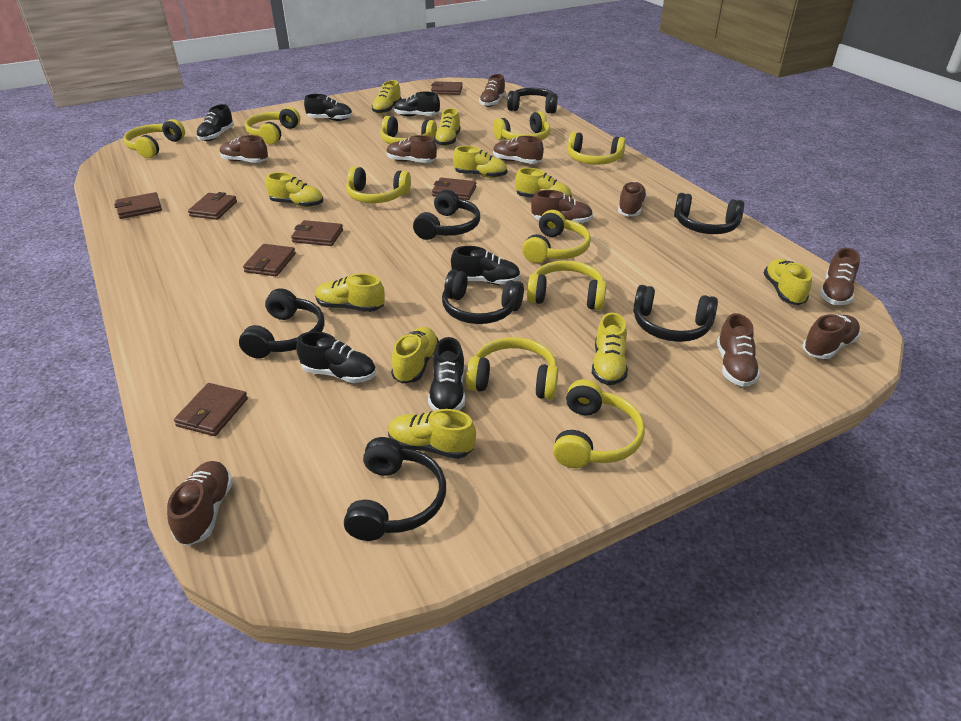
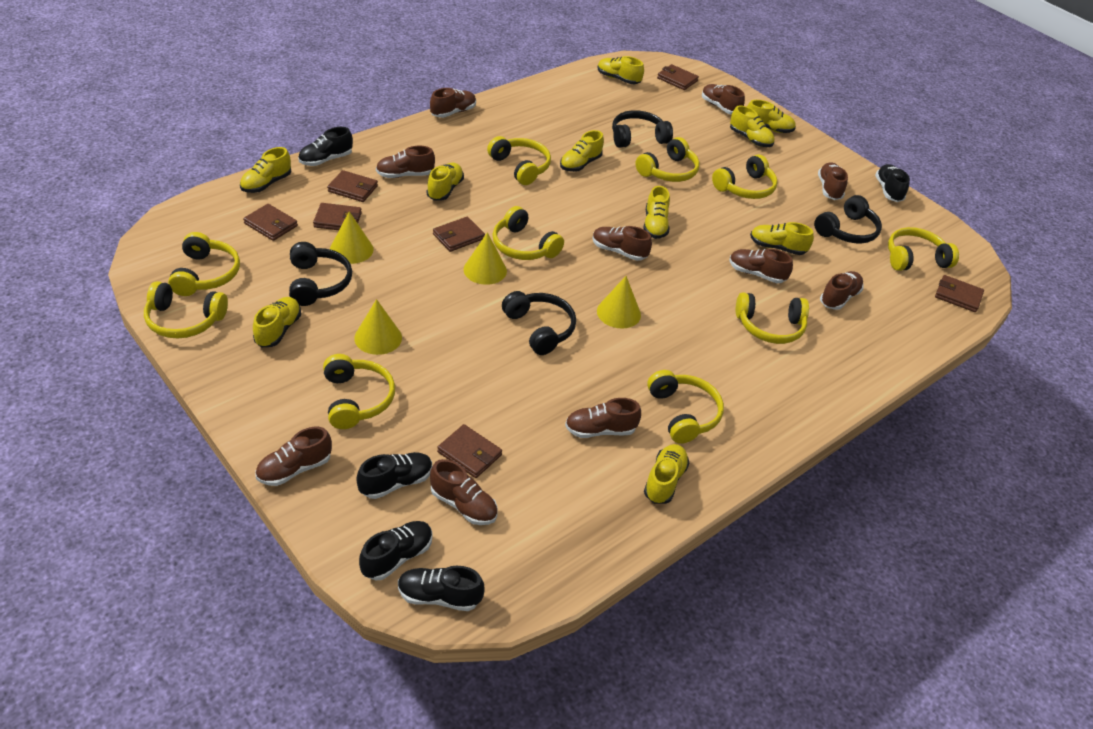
black headphones: 7 -> 4
black shoe: 6 -> 5
yellow cone: 0 -> 4

